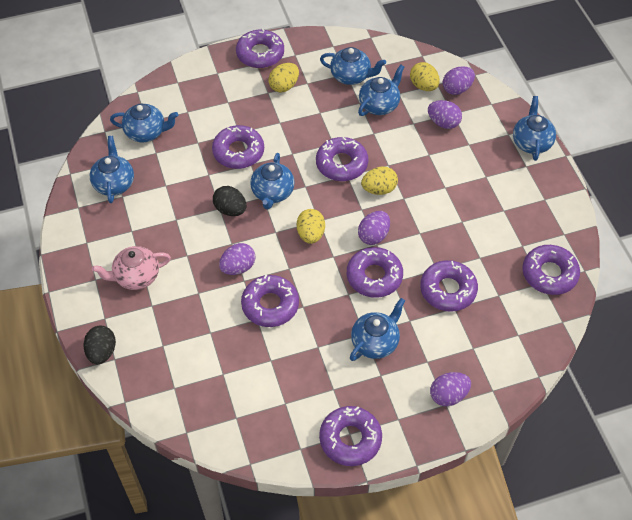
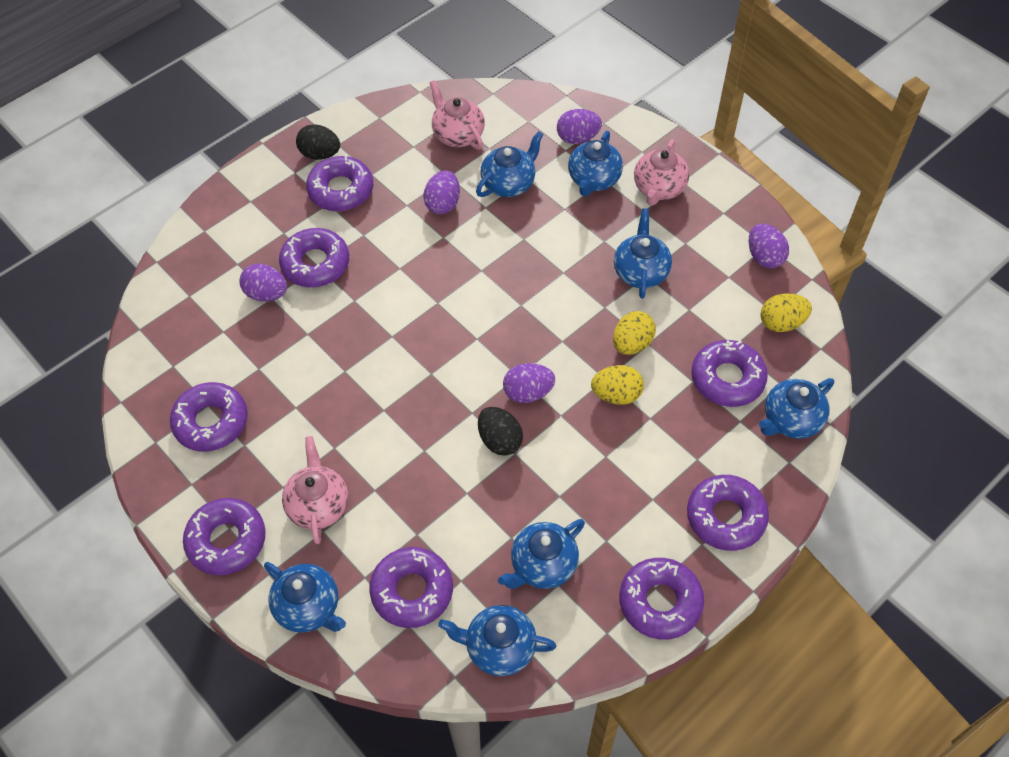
pink teapot: 1 -> 3
yellow egg: 4 -> 3

